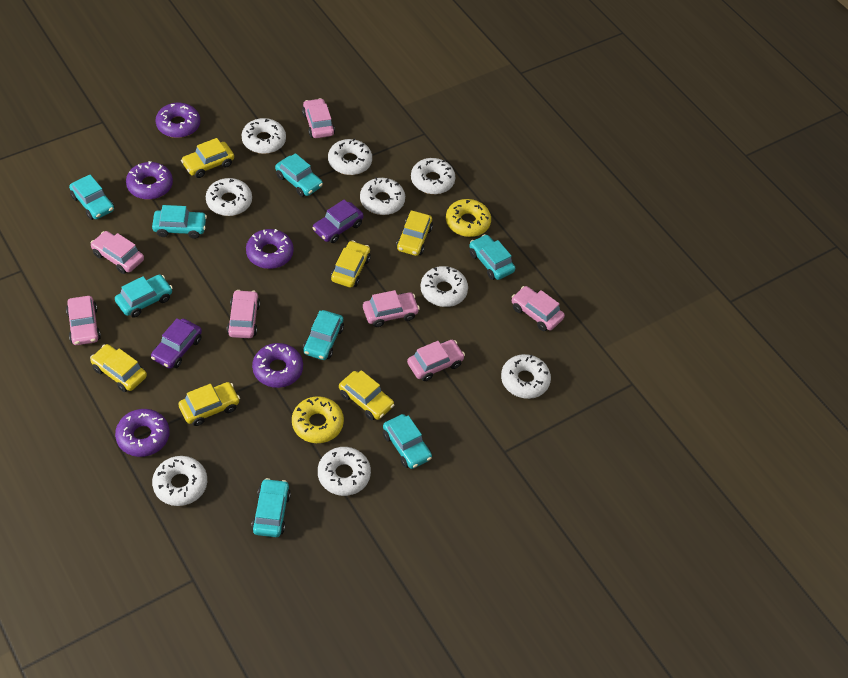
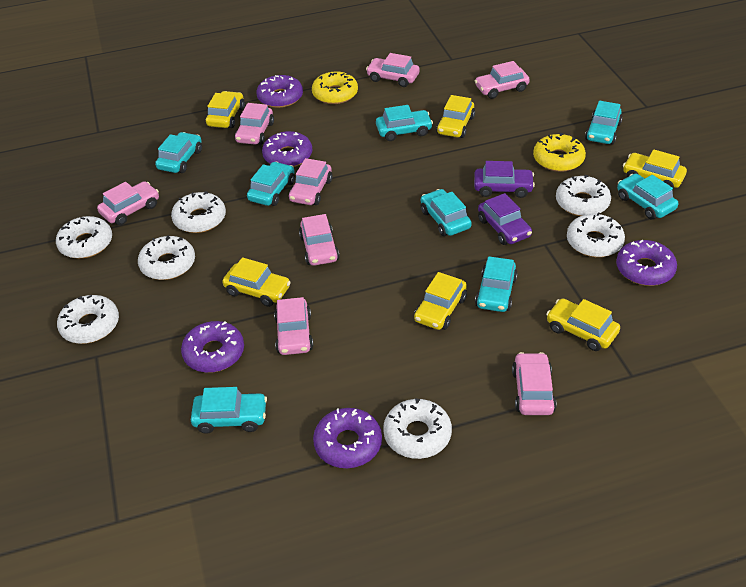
pink car: 7 -> 8
white donut: 9 -> 7

